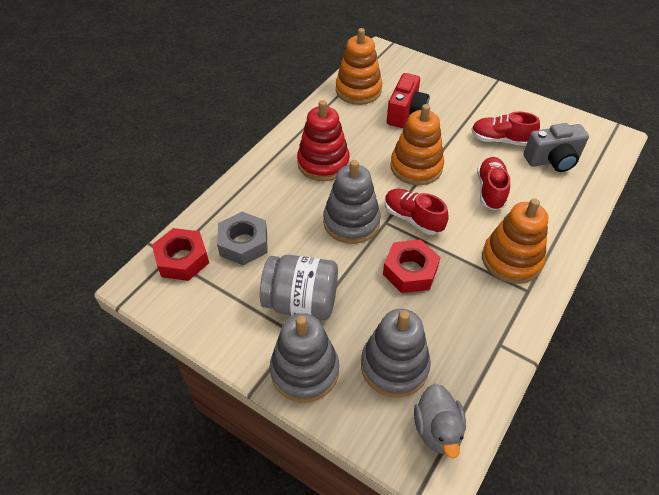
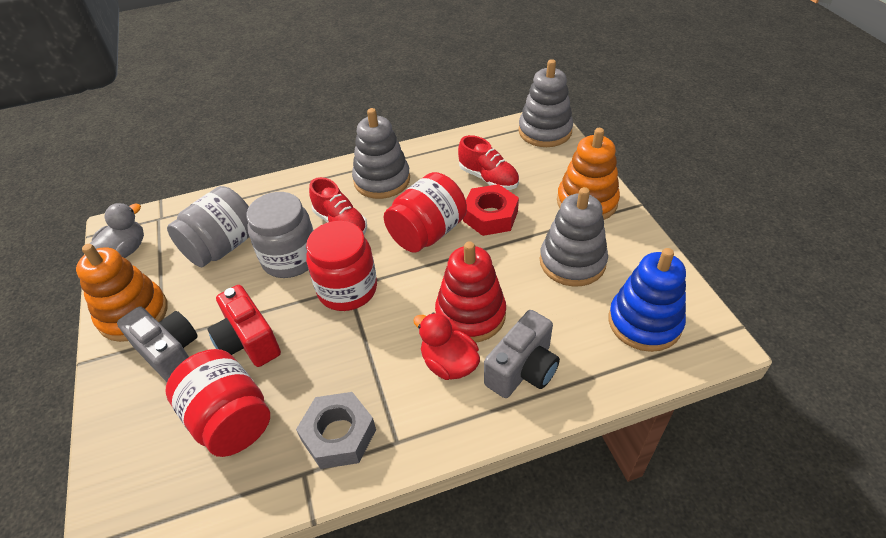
blue stacking toy: 0 -> 1
grey camera: 1 -> 2
grey jar: 1 -> 2
orange stacking toy: 3 -> 2
red duck: 0 -> 1
red jar: 0 -> 3
red nut: 2 -> 1
red shoe: 3 -> 2

